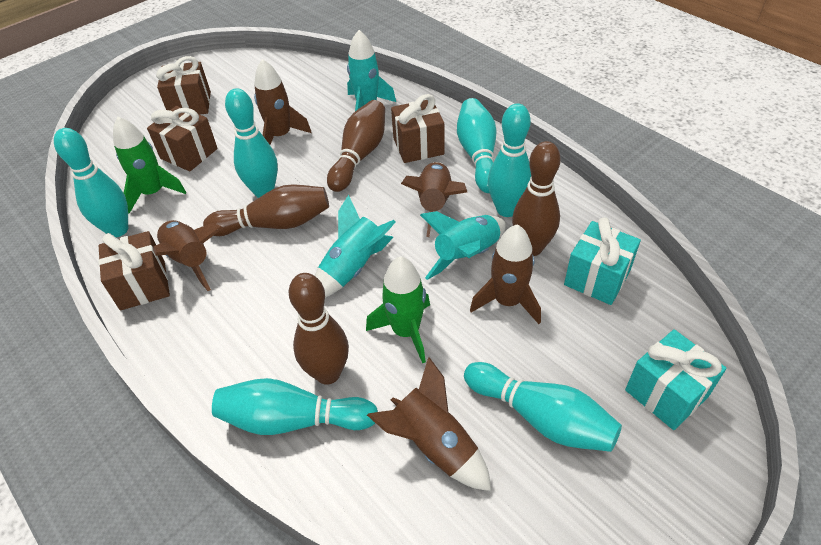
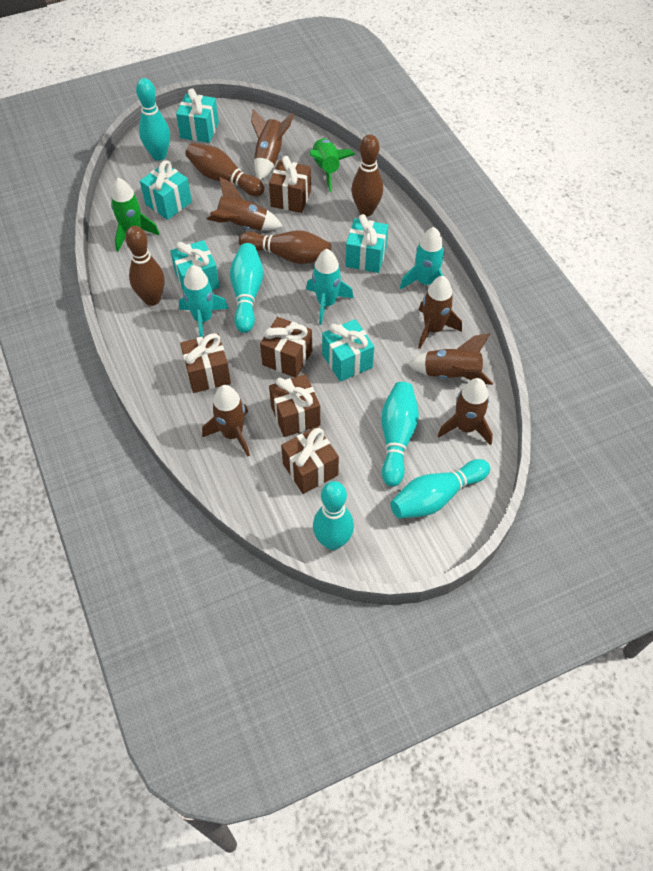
brown gift: 4 -> 5
brown rocket: 5 -> 6
turquoise bowling pin: 6 -> 5
turquoise gift: 2 -> 5

